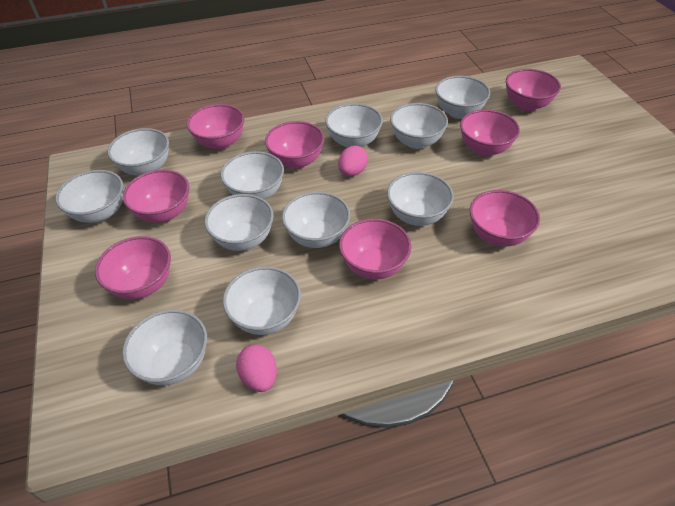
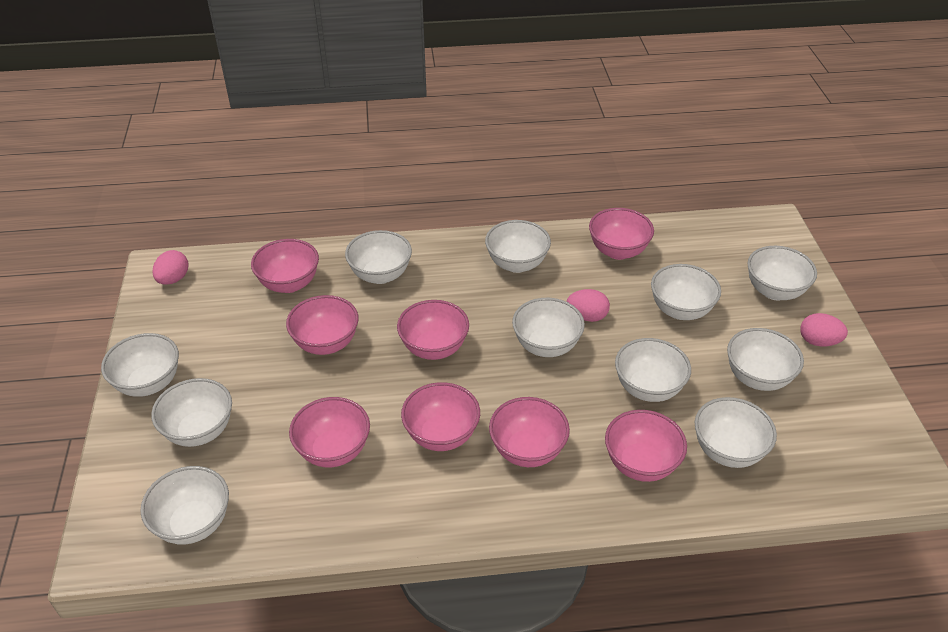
pink egg: 2 -> 3

